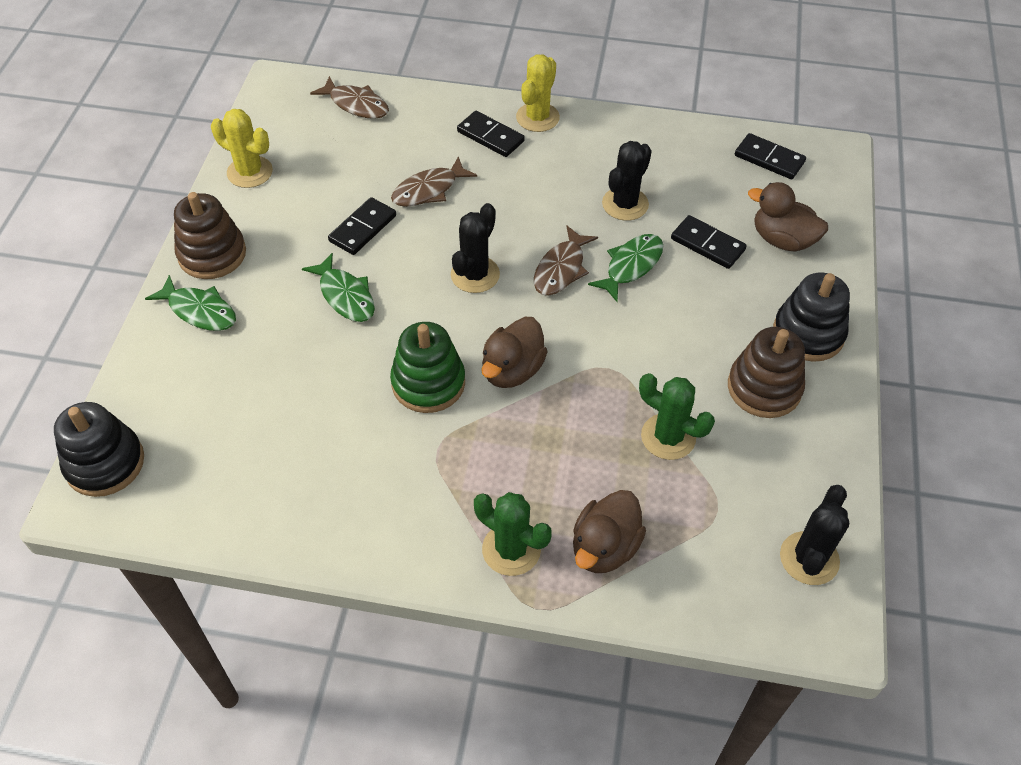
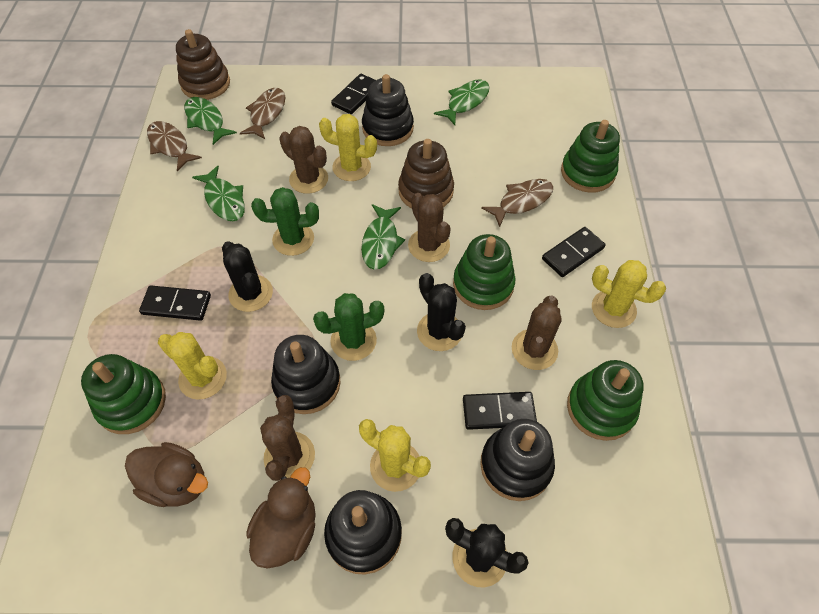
black stacking toy: 2 -> 4
brown cactus: 0 -> 4
brown duck: 3 -> 2
green fish: 3 -> 4
green stacking toy: 1 -> 4
yellow cactus: 2 -> 4

